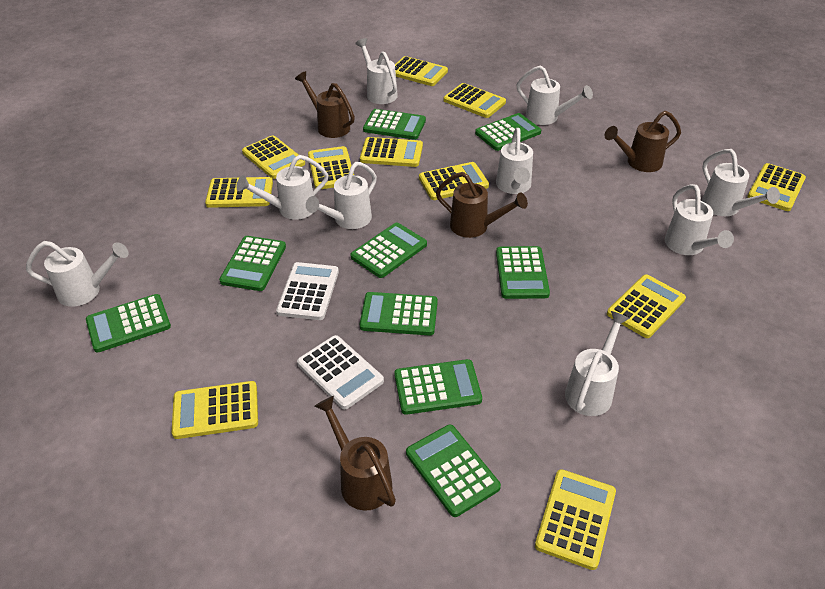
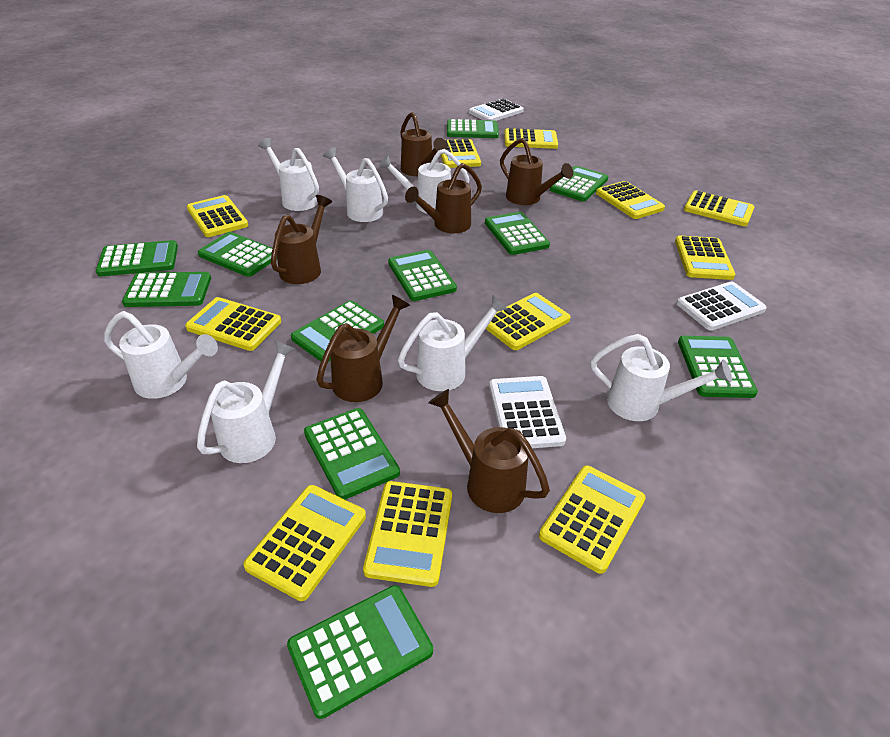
brown watering can: 4 -> 6
green calculator: 9 -> 11
white calculator: 2 -> 3
white watering can: 9 -> 7

